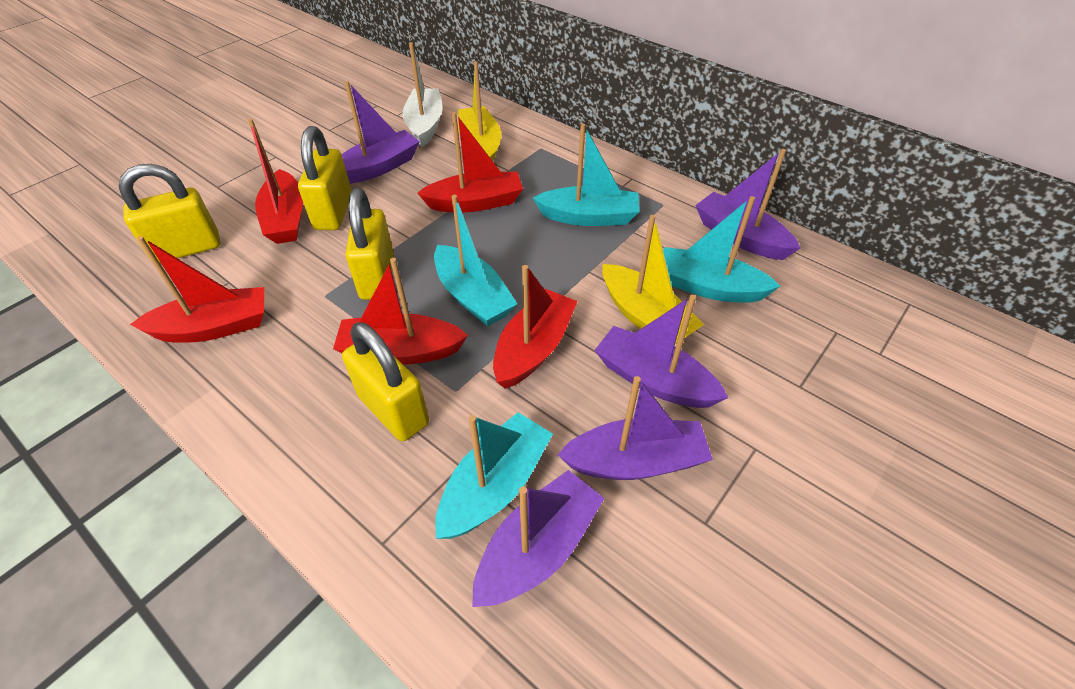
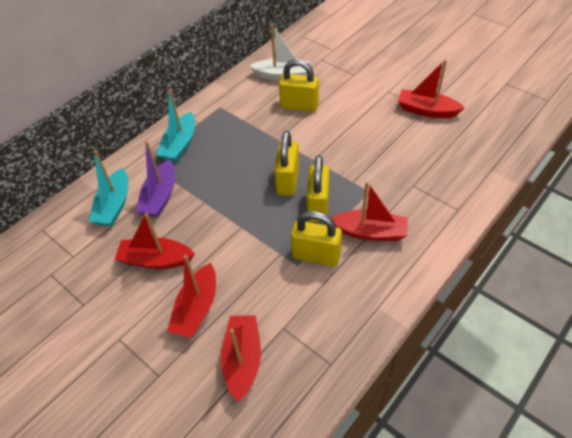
purple boat: 5 -> 1
turquoise boat: 4 -> 2
yellow boat: 2 -> 0

